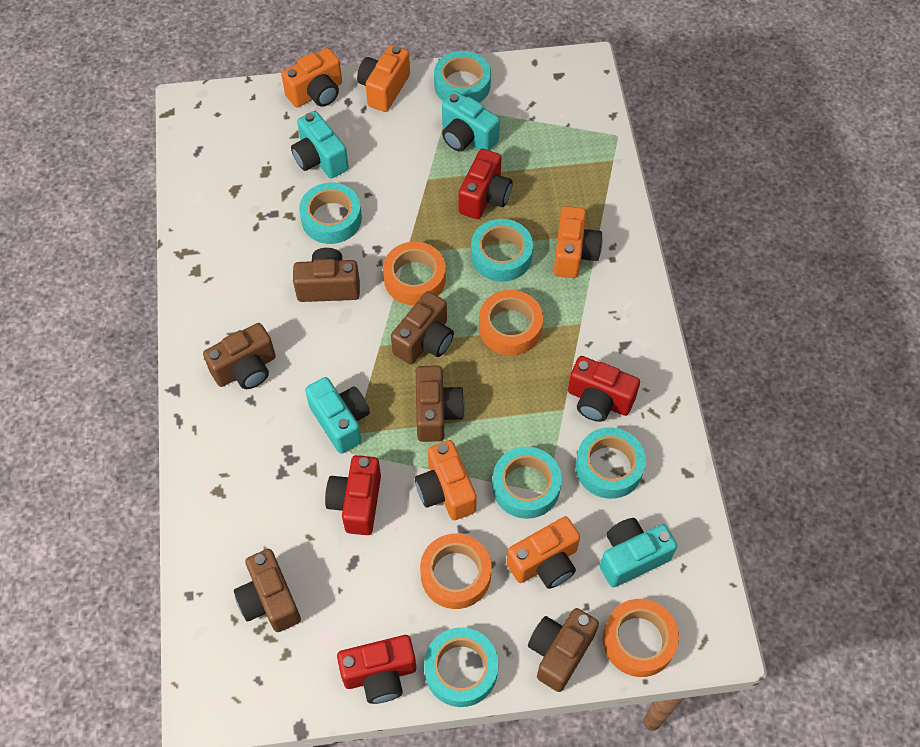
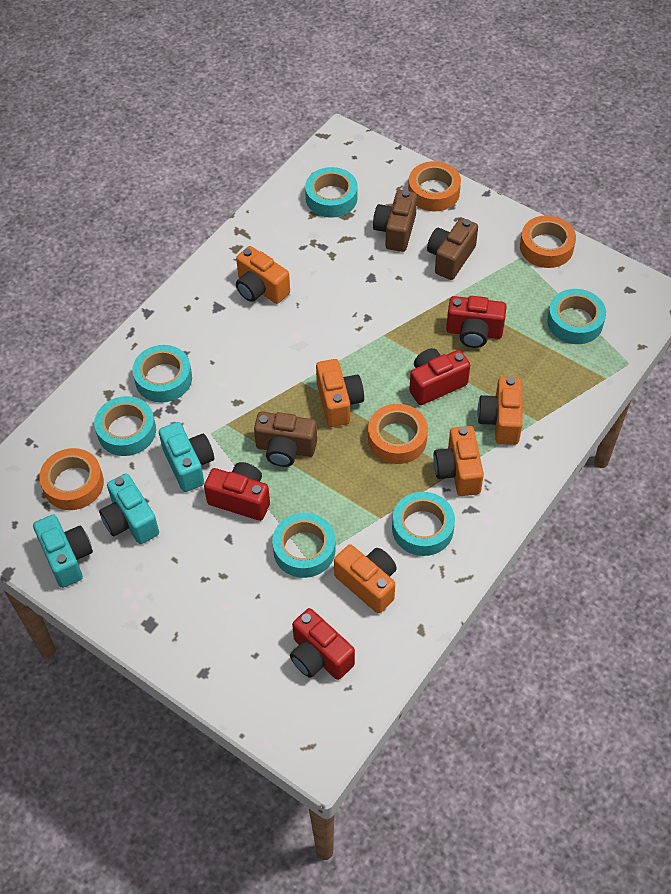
brown camera: 6 -> 3
turquoise camera: 4 -> 3

